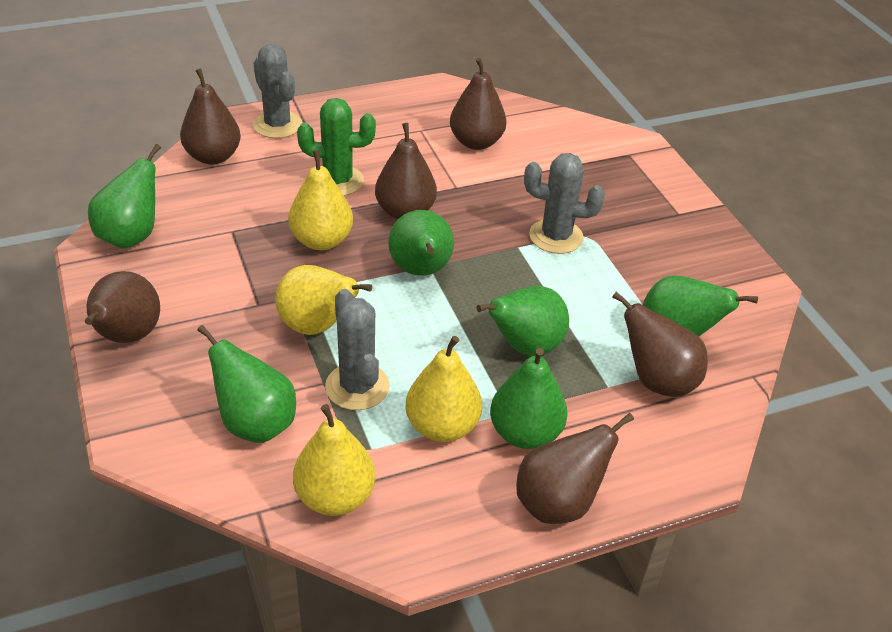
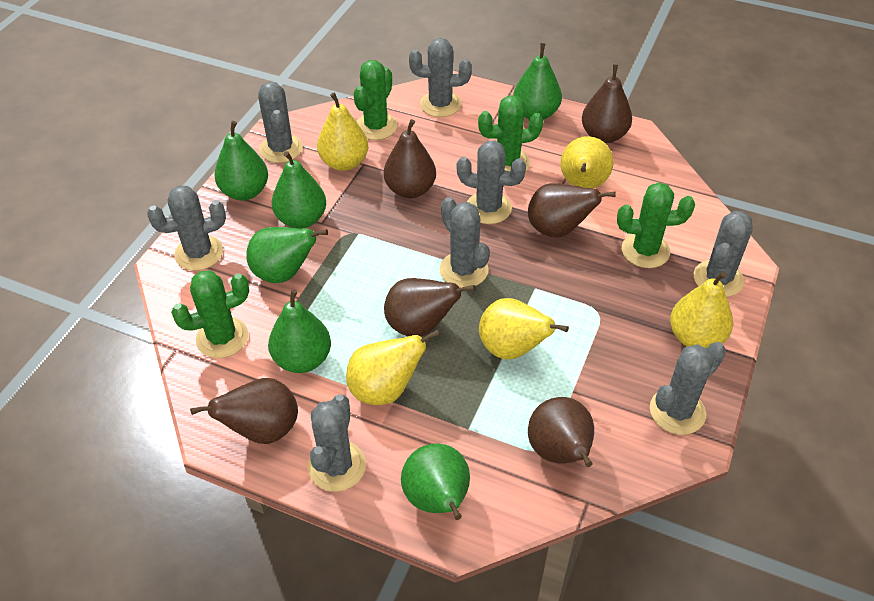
green cactus: 1 -> 4
grey cactus: 3 -> 8
yellow pear: 4 -> 5

